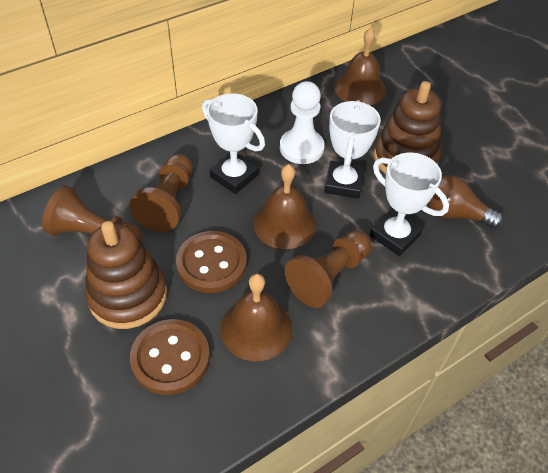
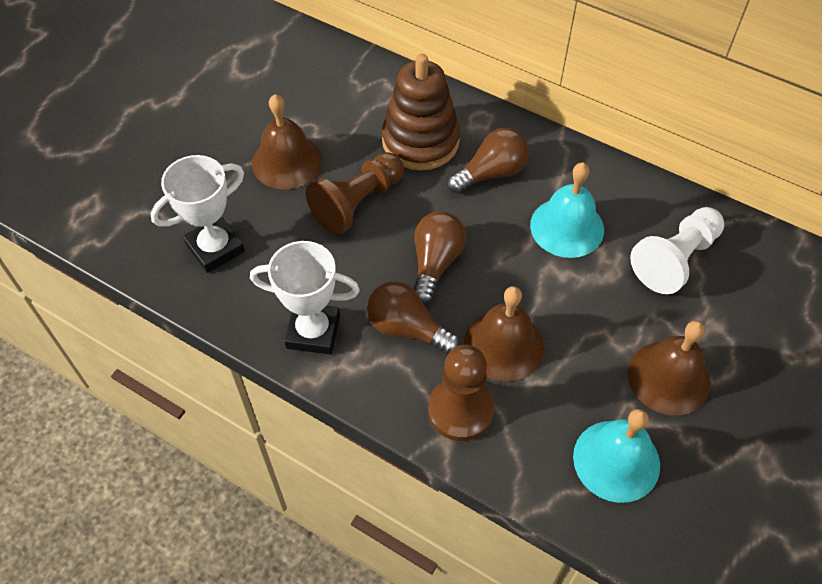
brown button: 2 -> 0
brown light bulb: 1 -> 3
brown pawn: 3 -> 2
brown stacking toy: 2 -> 1
turquoise bell: 0 -> 2
white trophy: 3 -> 2

